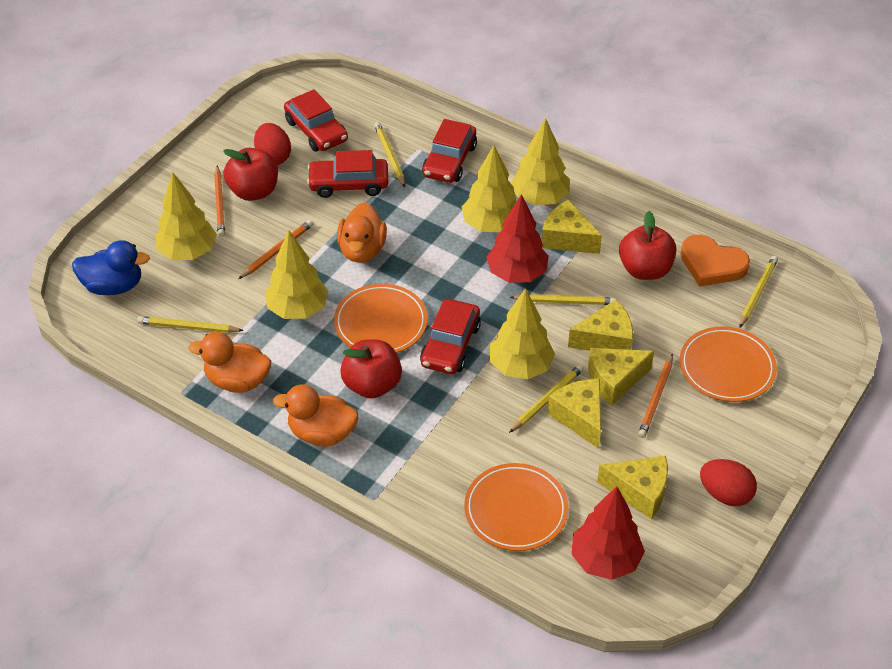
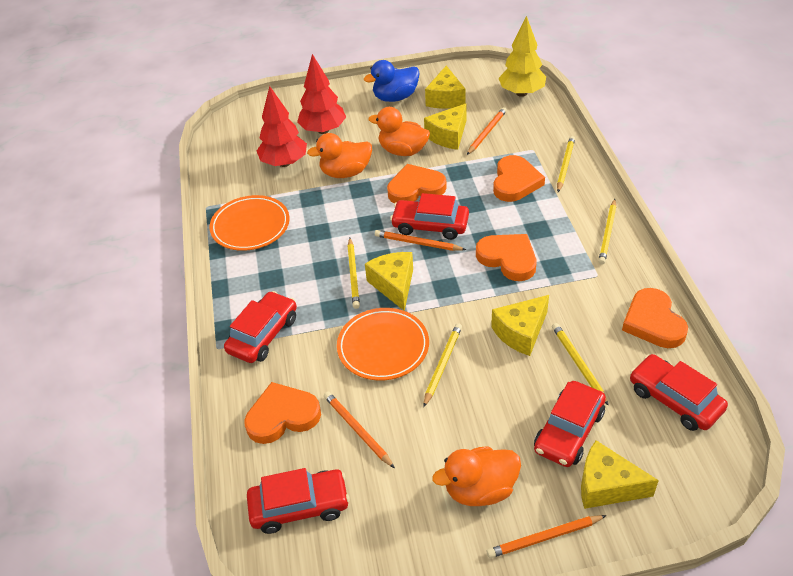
orange heart: 1 -> 5
orange pencil: 3 -> 4
orange plate: 3 -> 2
red apple: 3 -> 0
red car: 4 -> 5
red egg: 2 -> 0
yellow tree: 5 -> 1

